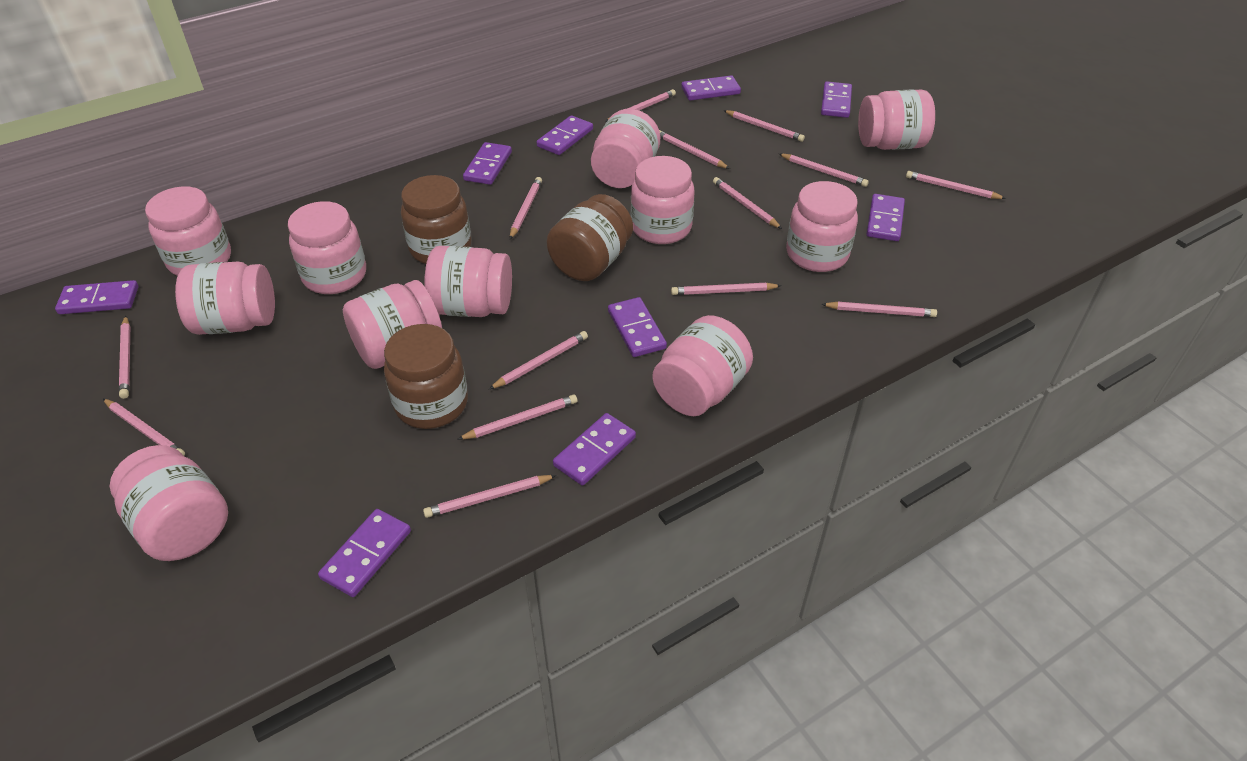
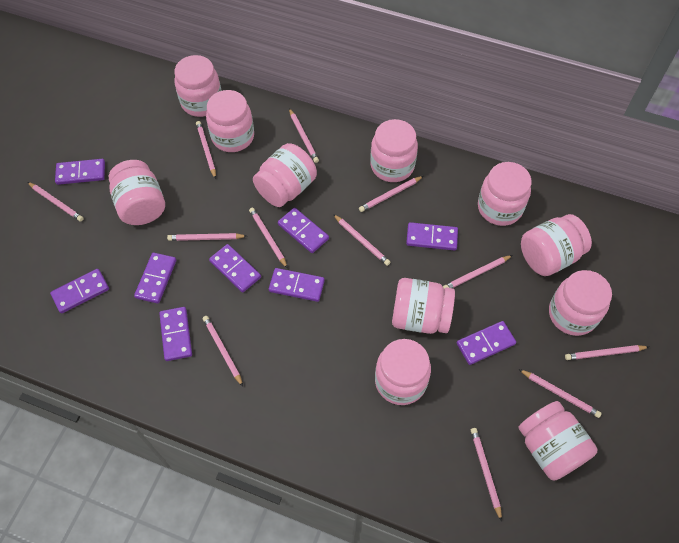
brown jar: 3 -> 0
pink pencil: 14 -> 12

